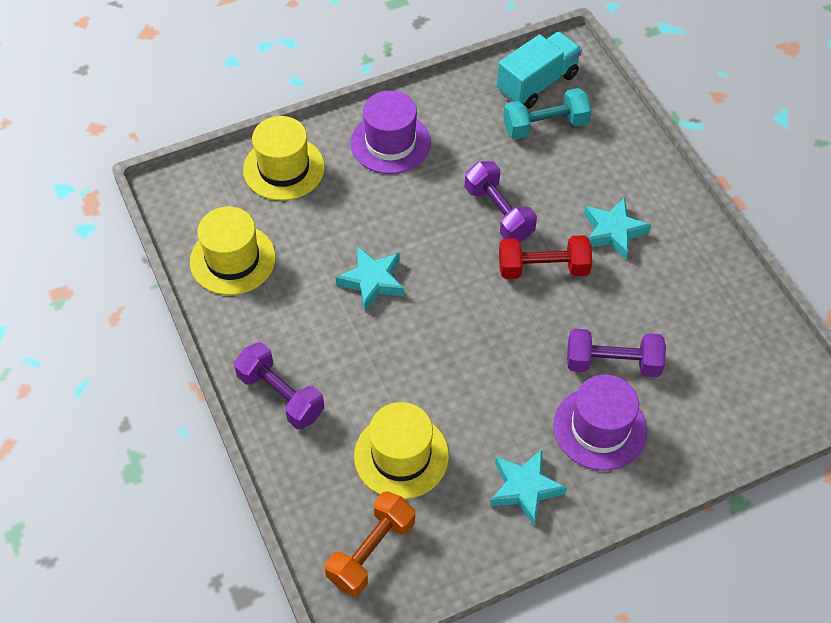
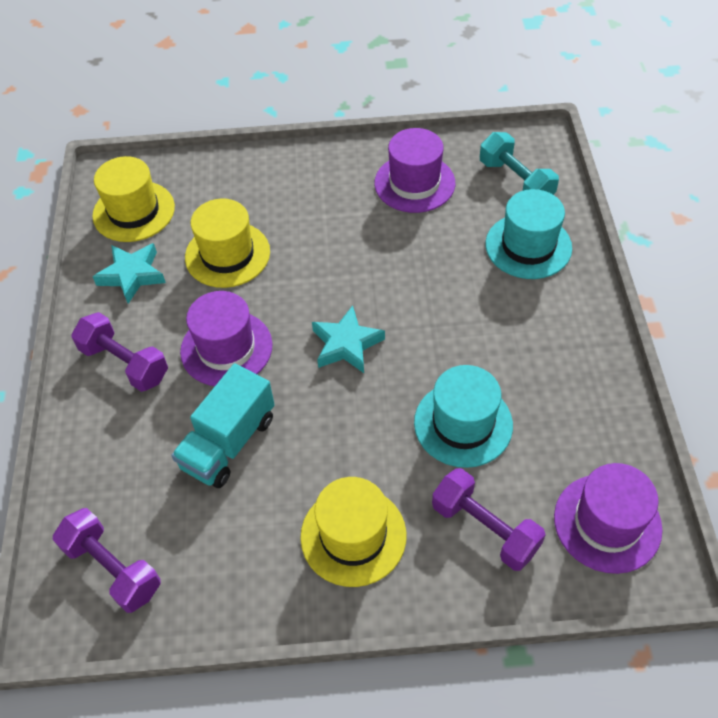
orange dumbbell: 1 -> 0
purple hat: 2 -> 3
red dumbbell: 1 -> 0
turquoise hat: 0 -> 2
turquoise star: 3 -> 2

